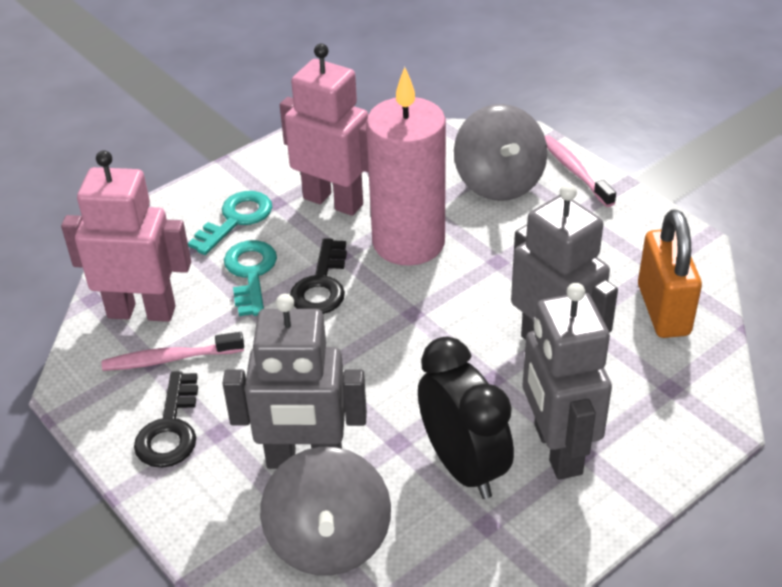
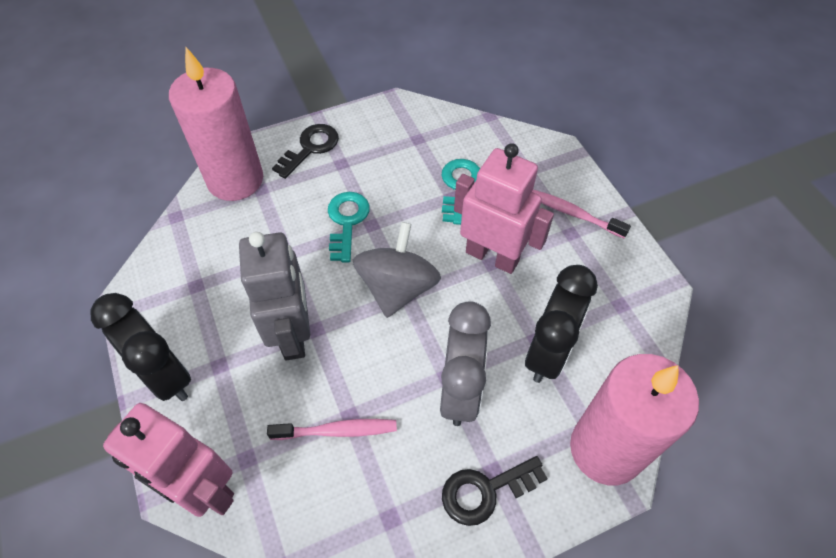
black clock: 1 -> 2
grey clock: 0 -> 1
grey robot: 3 -> 1
grey spinning top: 2 -> 1
orange padlock: 1 -> 0
pink candle: 1 -> 2

